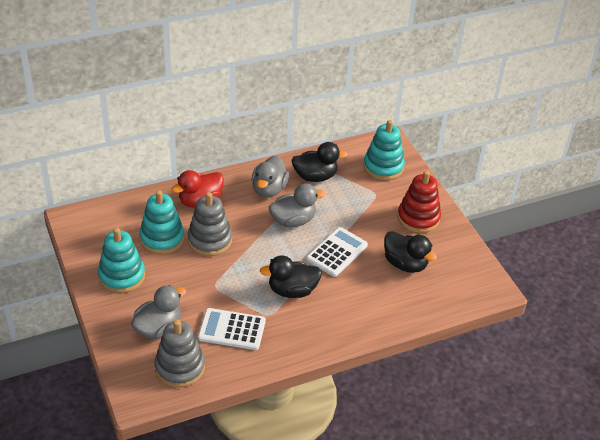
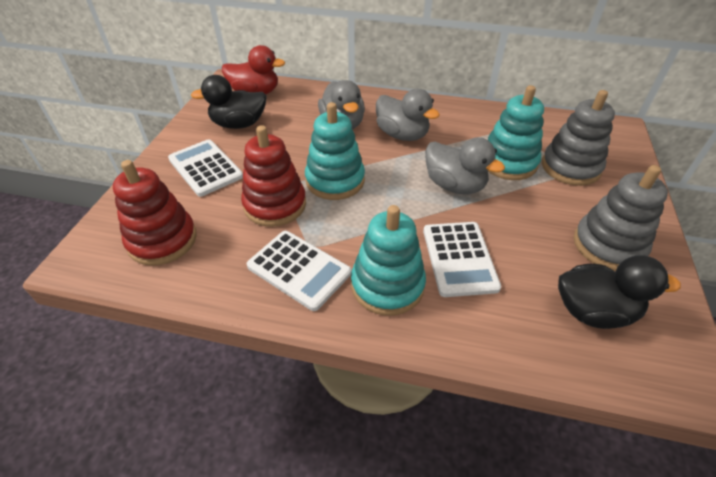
black duck: 3 -> 2
red stacking toy: 1 -> 2
white calculator: 2 -> 3

